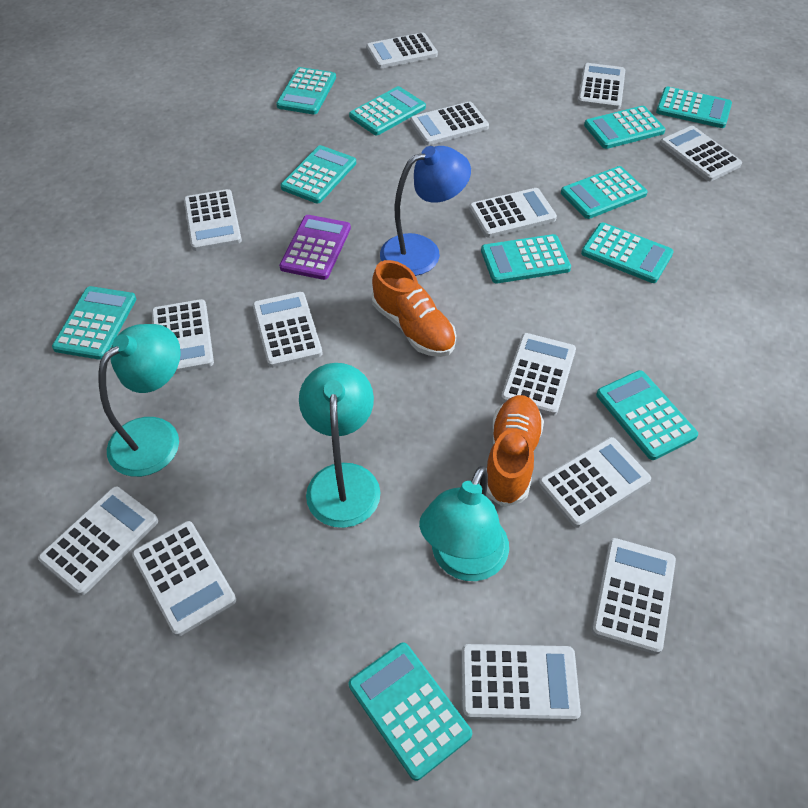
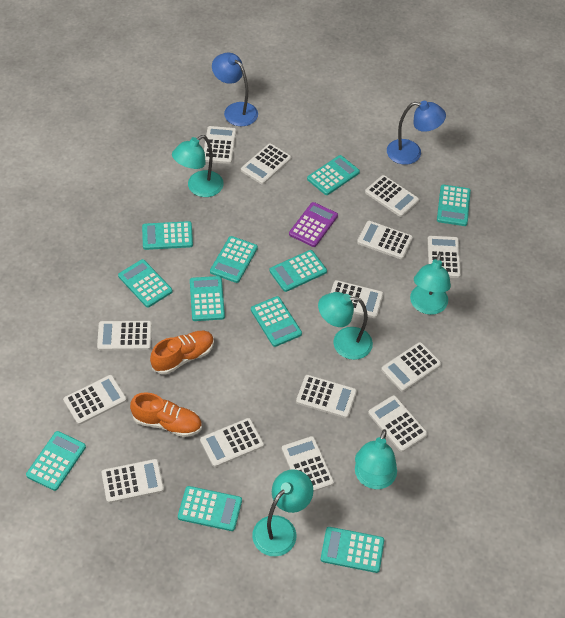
blue lamp: 1 -> 2
turquoise lamp: 3 -> 5

